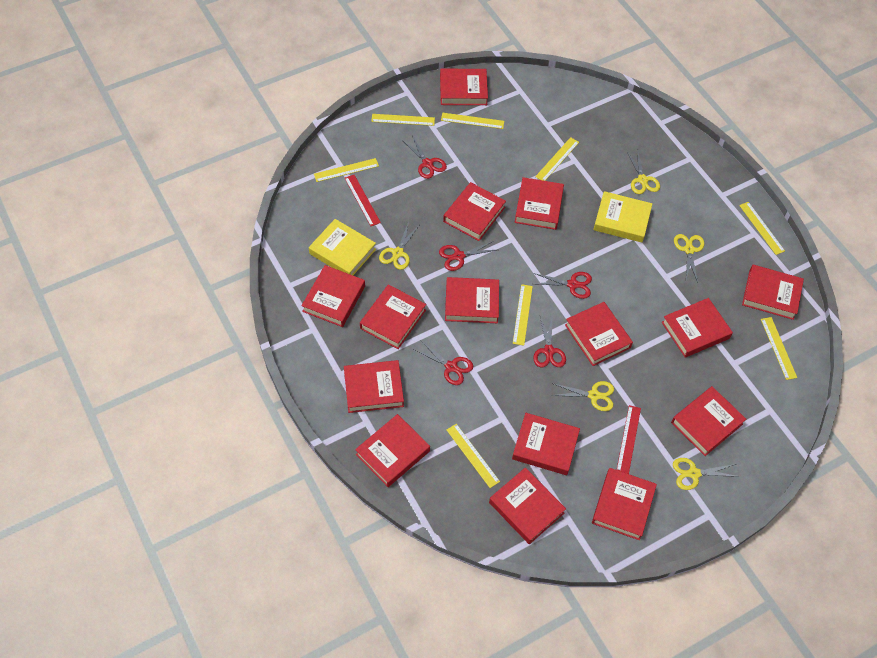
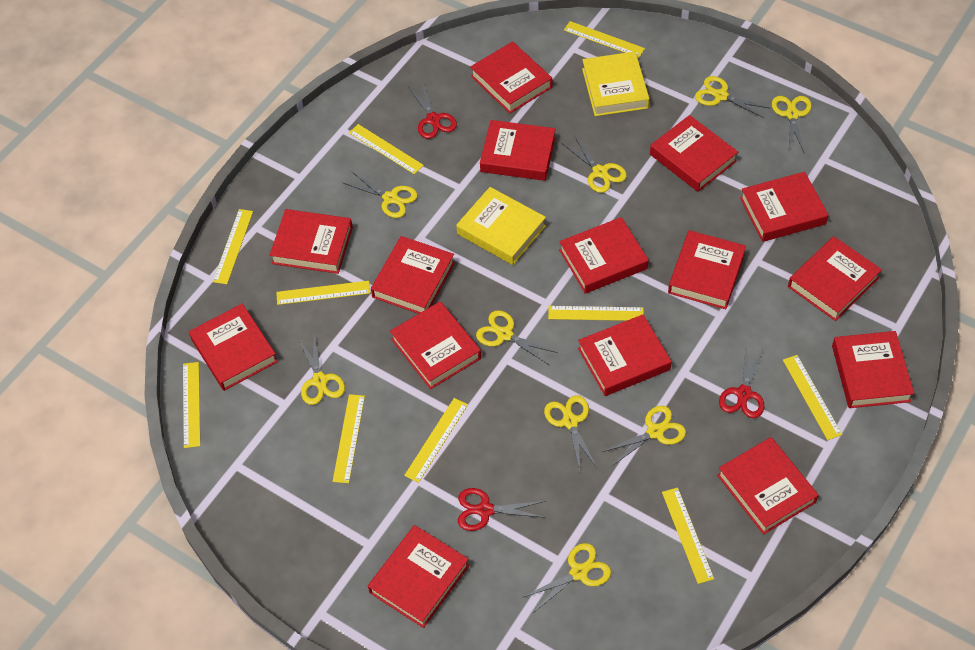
red ruler: 2 -> 0
red scissors: 5 -> 3
yellow ruler: 8 -> 10
yellow scissors: 5 -> 9

